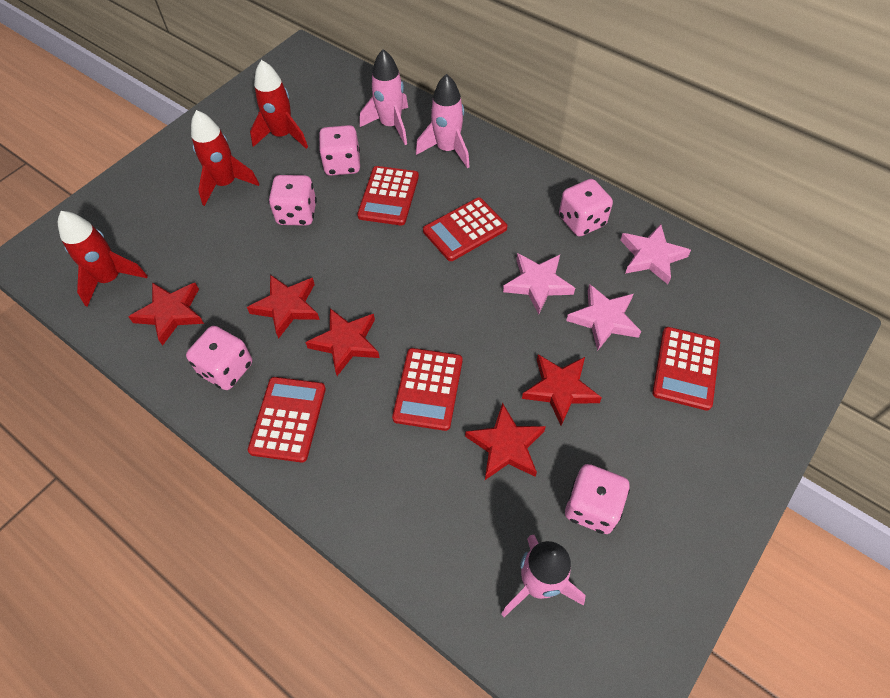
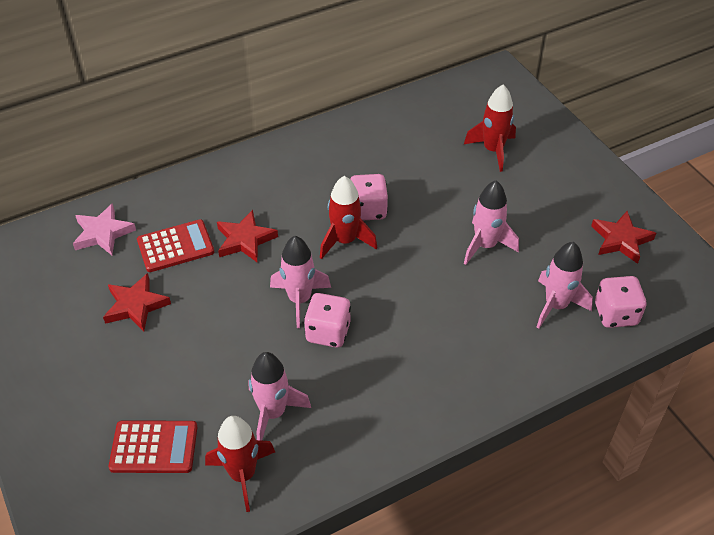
pink dice: 5 -> 3
pink rocket: 3 -> 4
pink star: 3 -> 1
red calculator: 5 -> 2
red star: 5 -> 3

